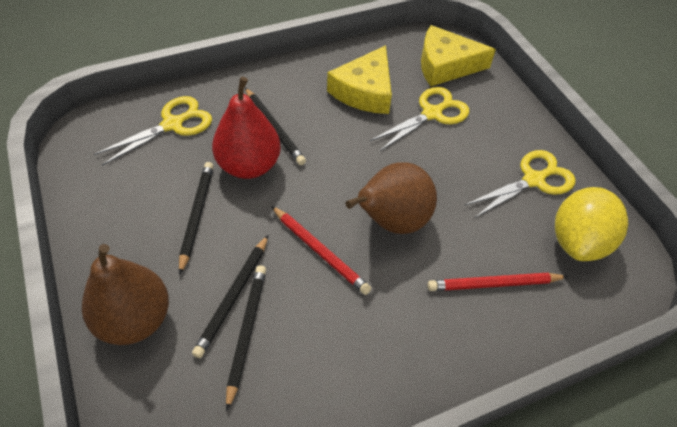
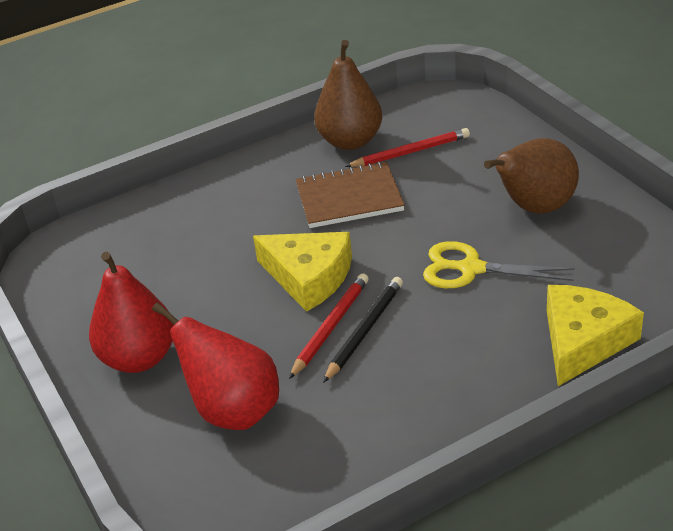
black pencil: 4 -> 1
brown notebook: 0 -> 1
red pear: 1 -> 2
yellow lemon: 1 -> 0
yellow scissors: 3 -> 1

